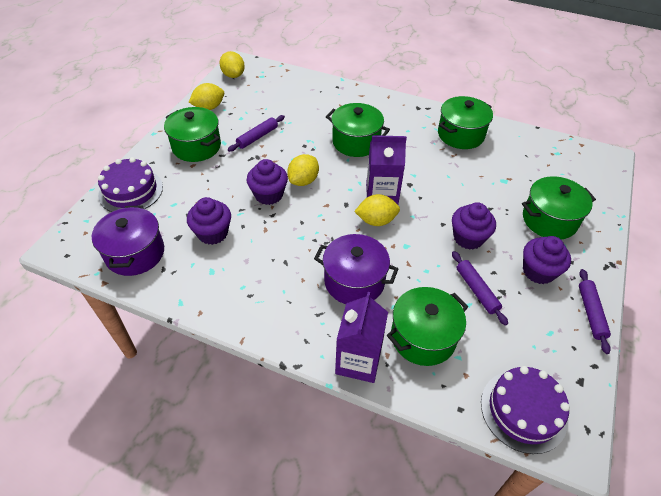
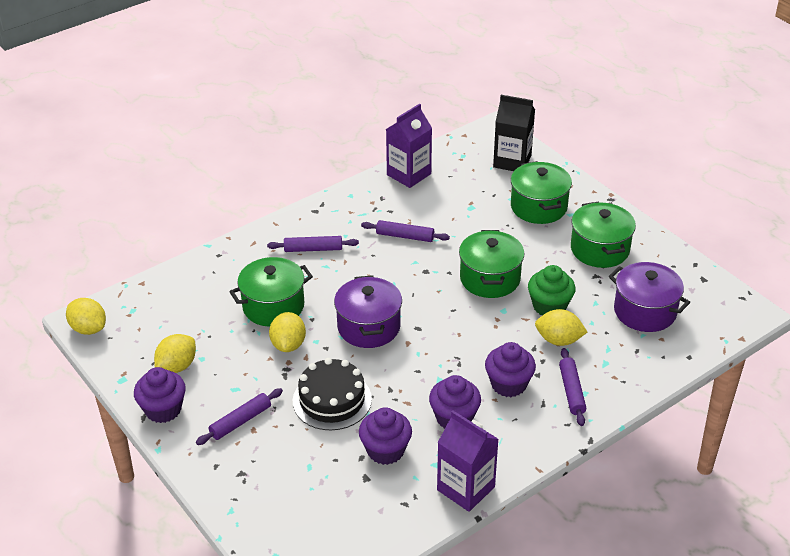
black cake: 0 -> 1
black carton: 0 -> 1
green cupcake: 0 -> 1
green pot: 5 -> 4
purple cake: 2 -> 0
purple rolling pin: 3 -> 4

